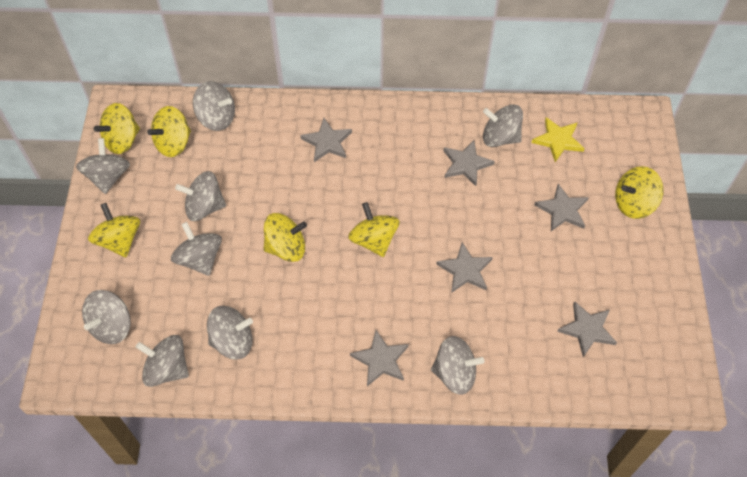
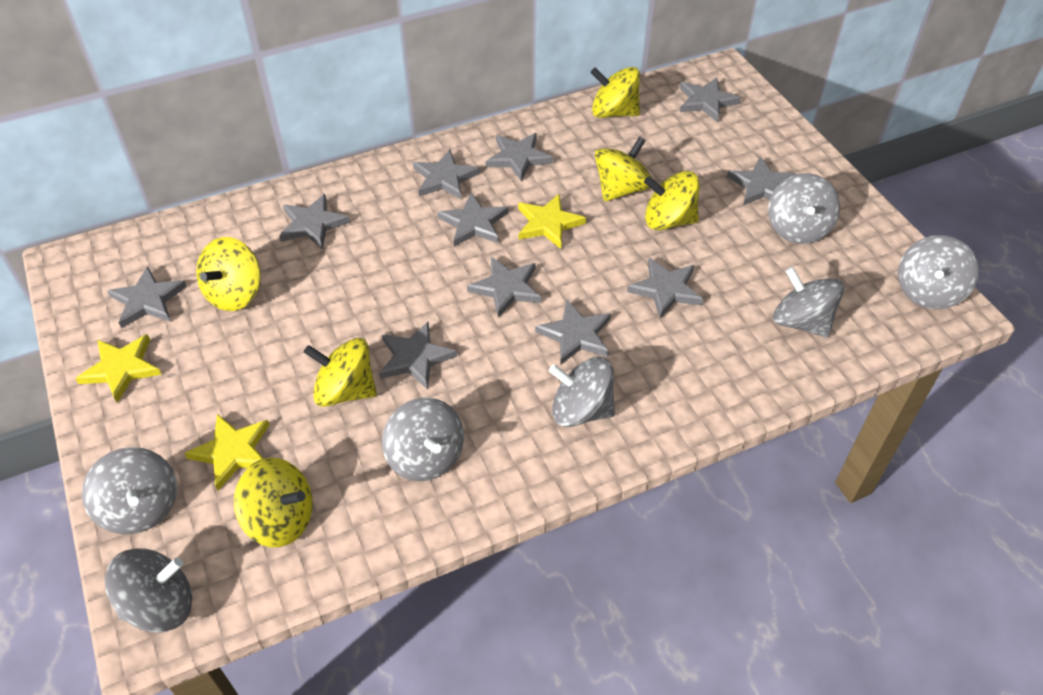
grey spinning top: 9 -> 7
grey star: 6 -> 11
yellow star: 1 -> 3

